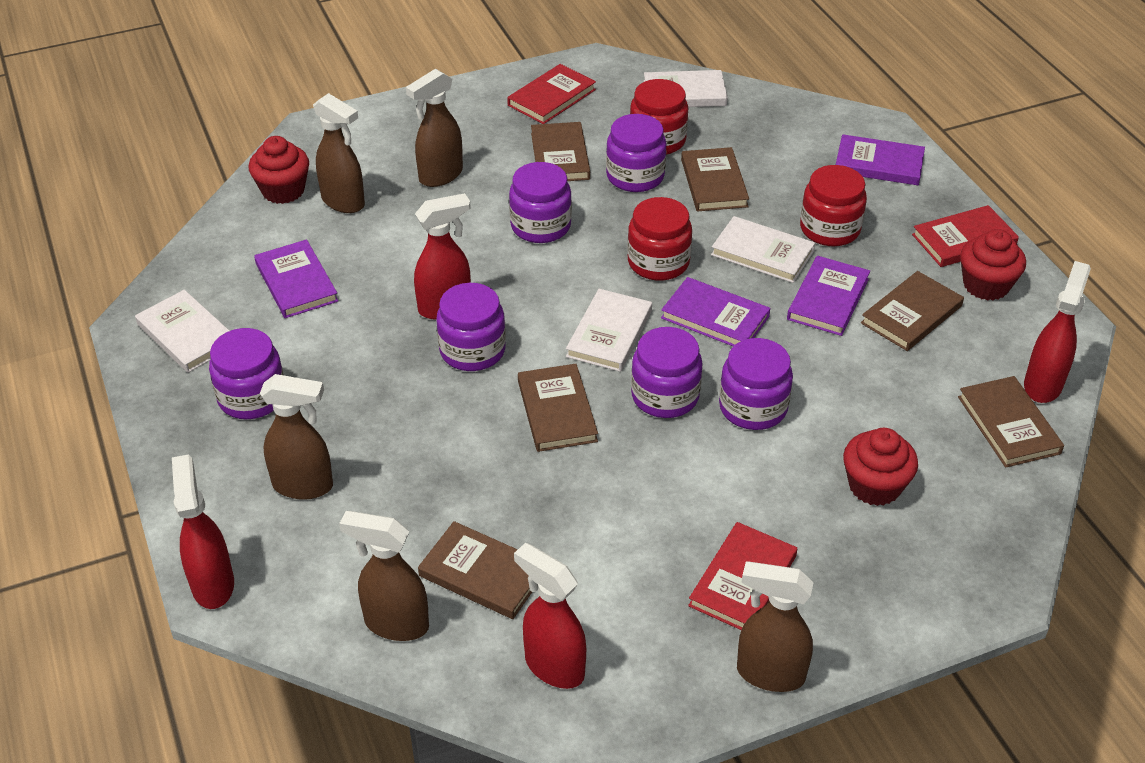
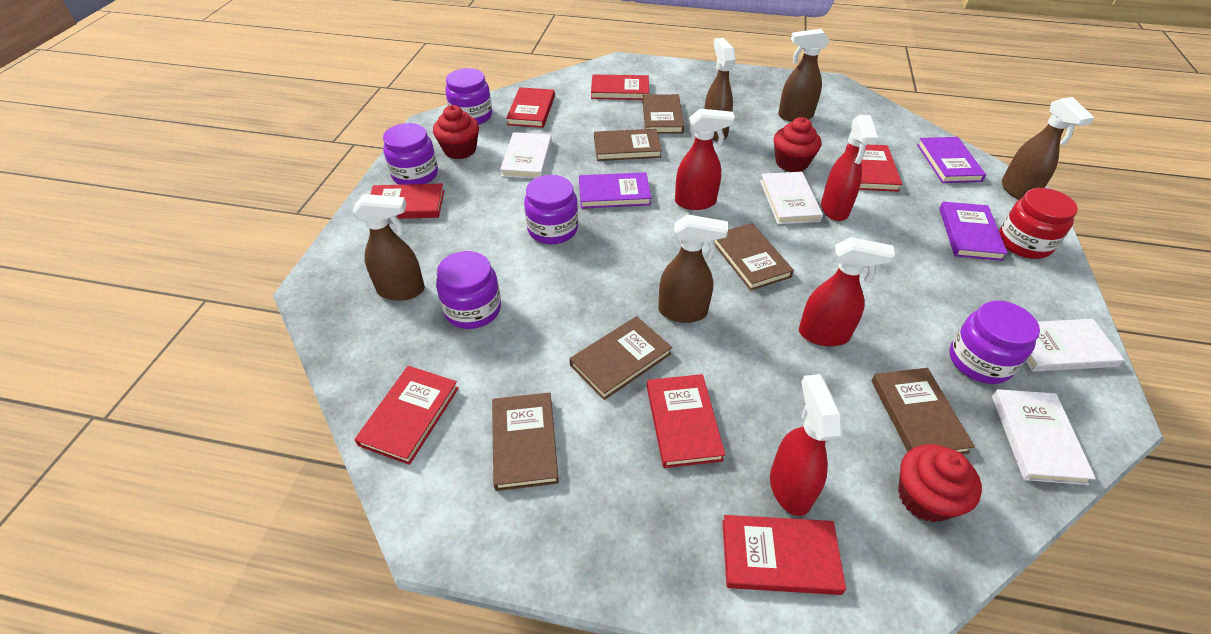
purple book: 4 -> 3
purple jar: 6 -> 5
red book: 3 -> 7
red jar: 3 -> 1

